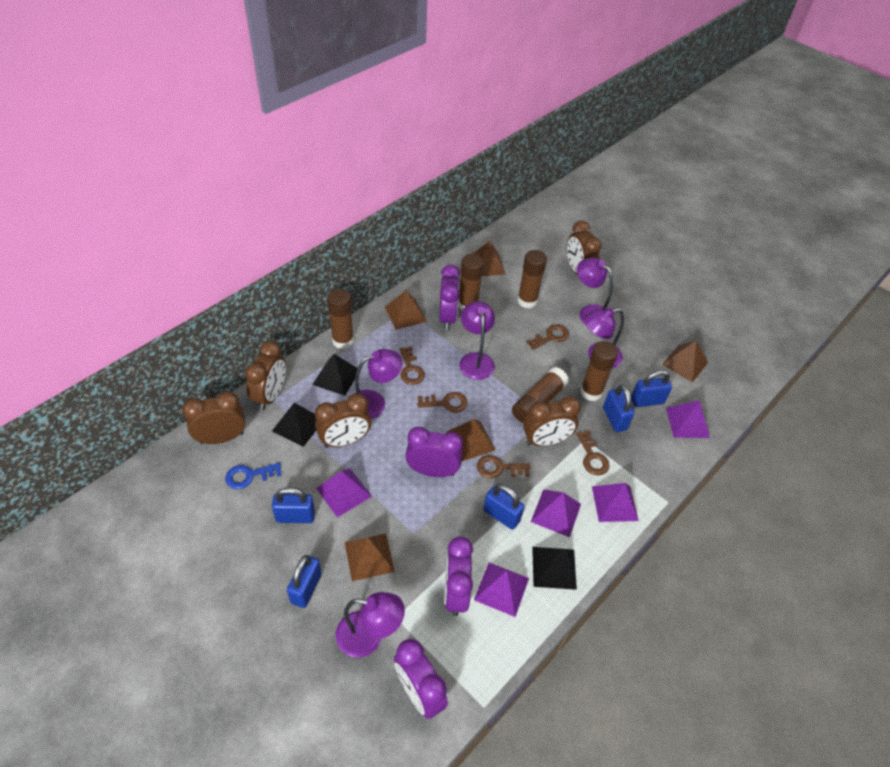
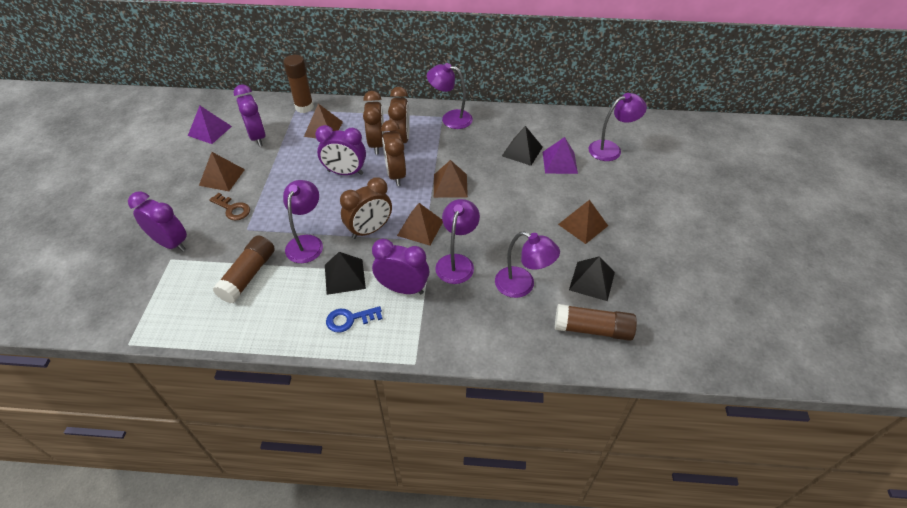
blue padlock: 5 -> 0
brown clock: 5 -> 4
brown glue stick: 5 -> 3
brown key: 5 -> 1
purple pyramid: 5 -> 2

